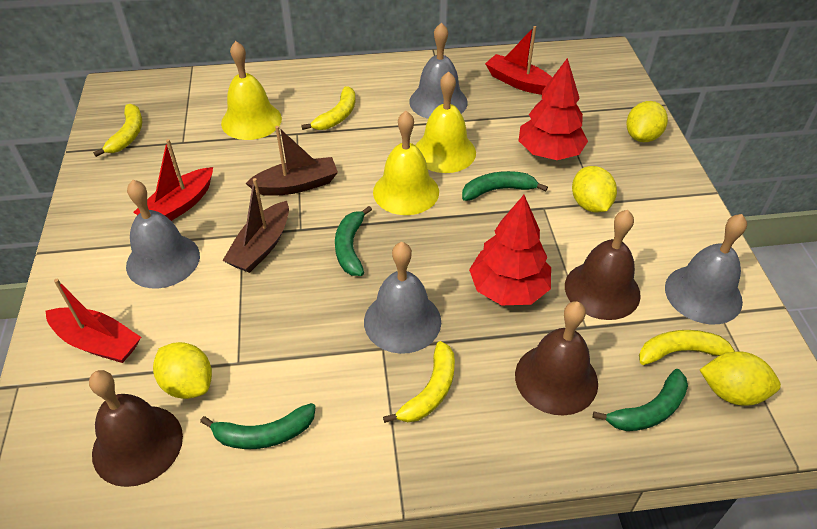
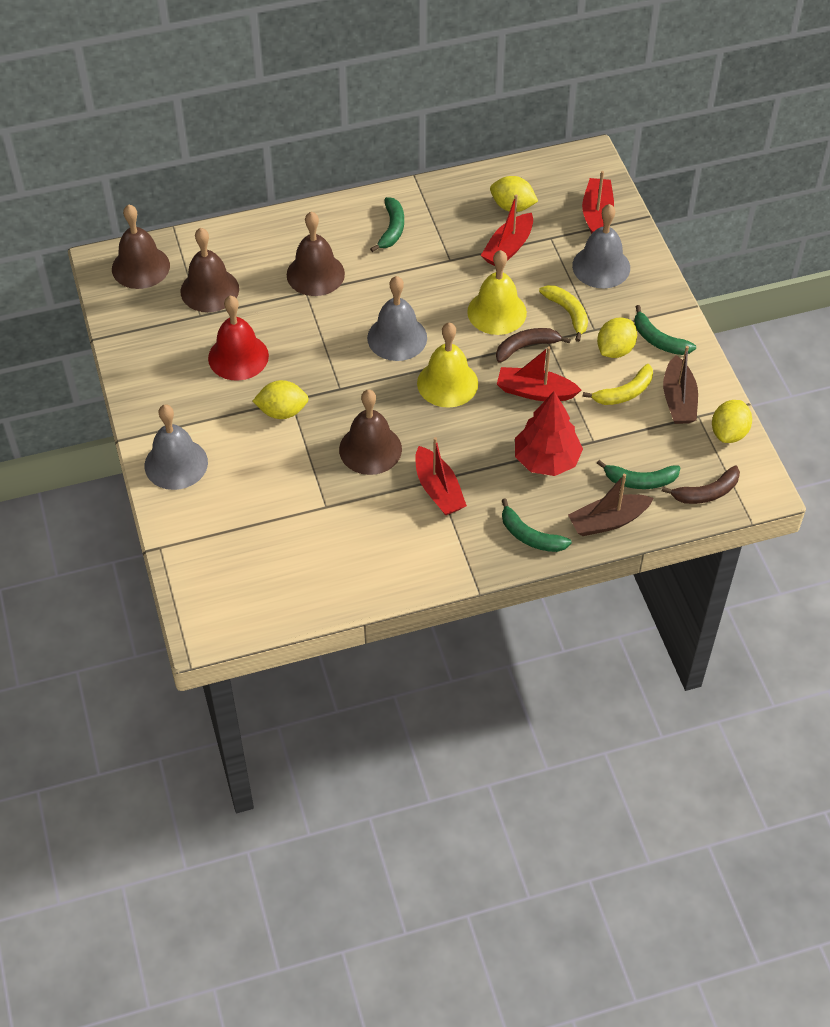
brown banana: 0 -> 2
brown bell: 3 -> 4
grey bell: 4 -> 3
red bell: 0 -> 1
red boat: 3 -> 4
red tree: 2 -> 1
yellow banana: 4 -> 2
yellow bell: 3 -> 2

